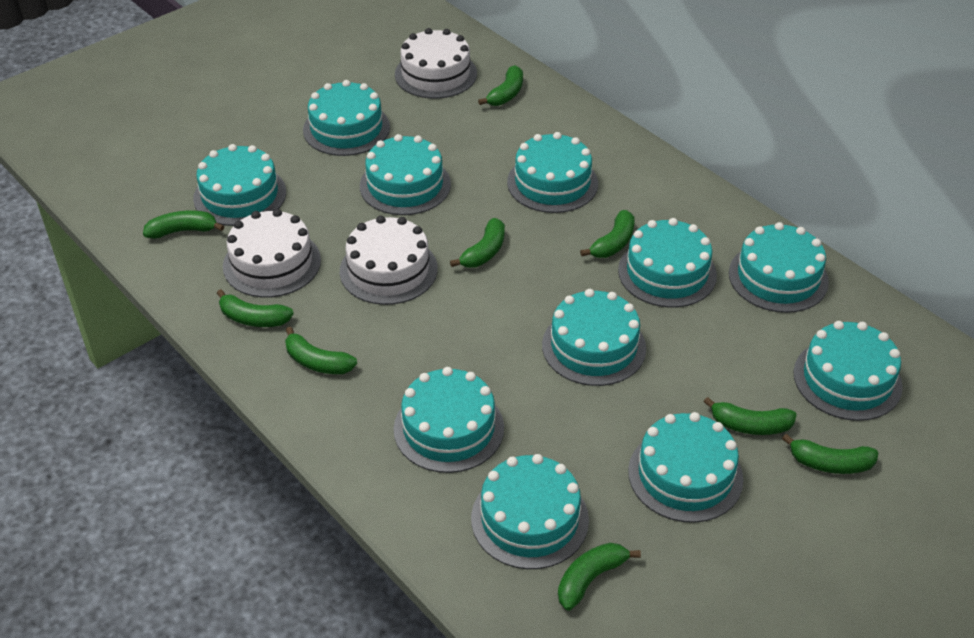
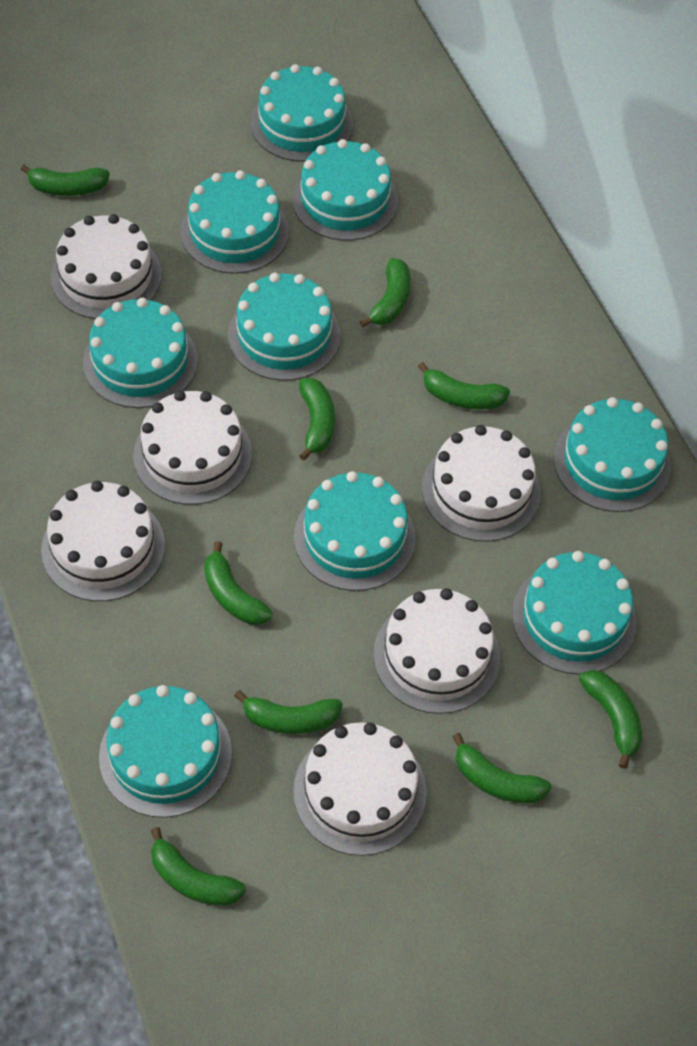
turquoise cake: 11 -> 9
white cake: 3 -> 6

